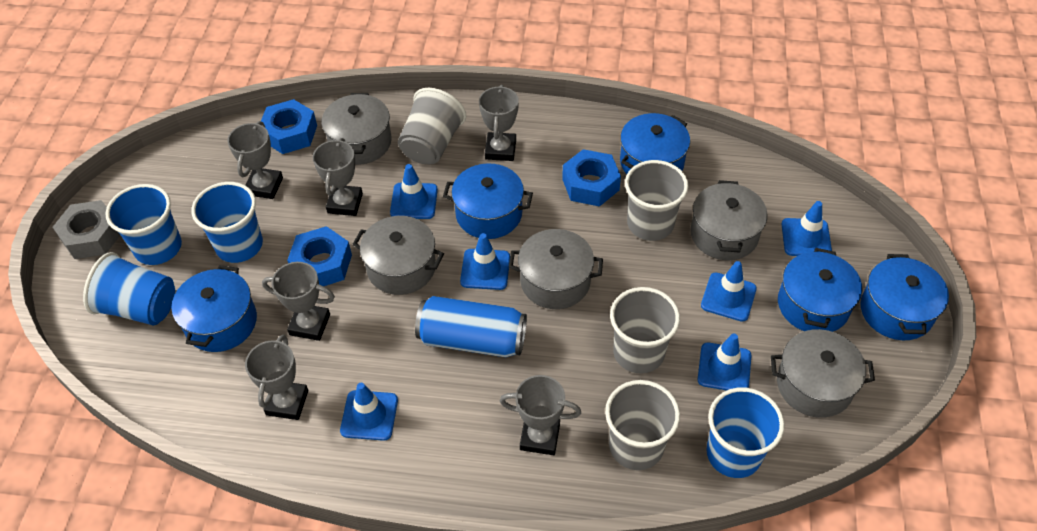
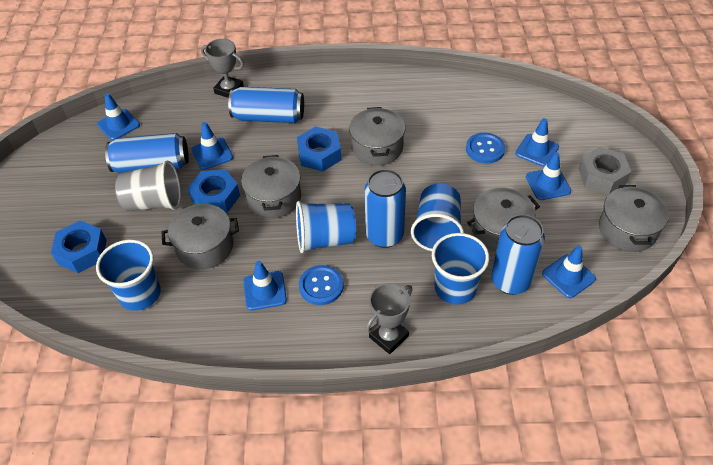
blue button: 0 -> 2
blue can: 1 -> 4
blue pot: 5 -> 0
grey cup: 4 -> 1
grey trophy: 6 -> 2

